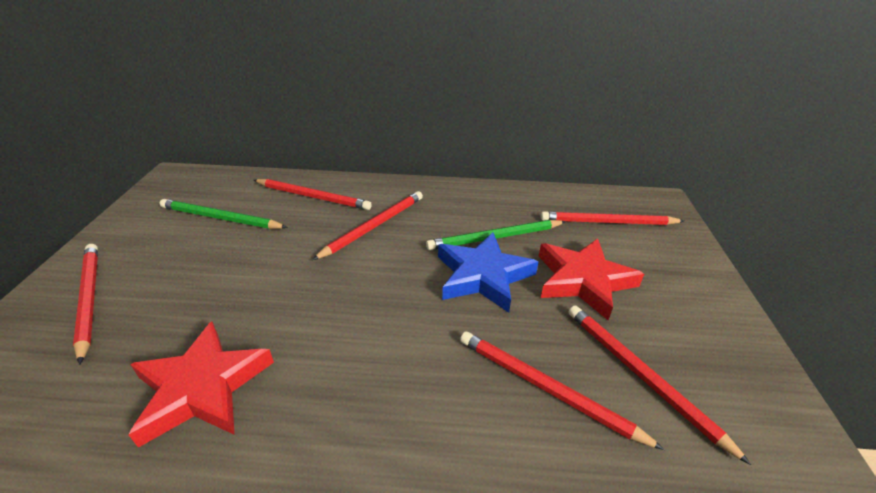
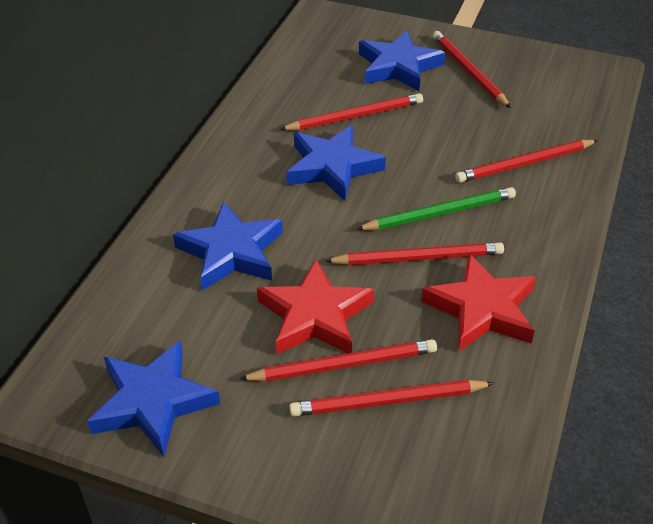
blue star: 1 -> 4
green pencil: 2 -> 1

